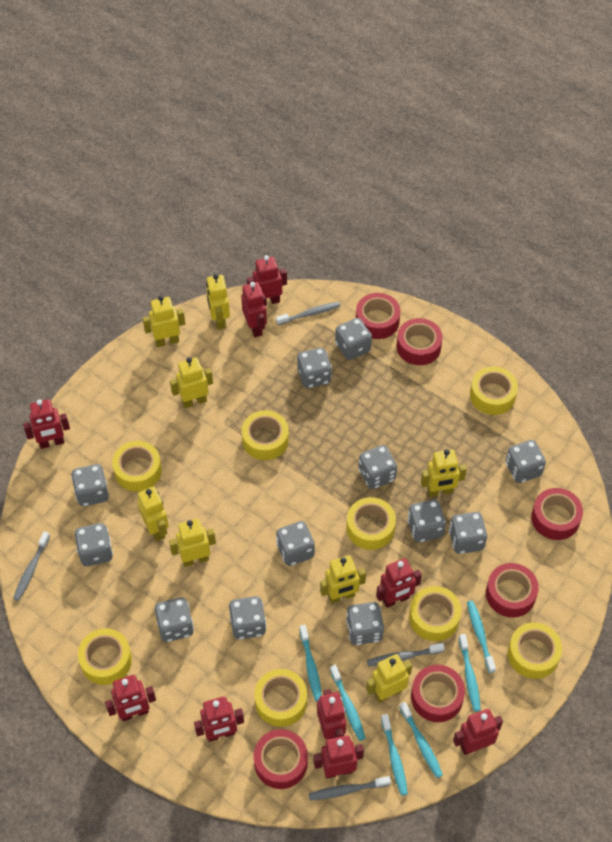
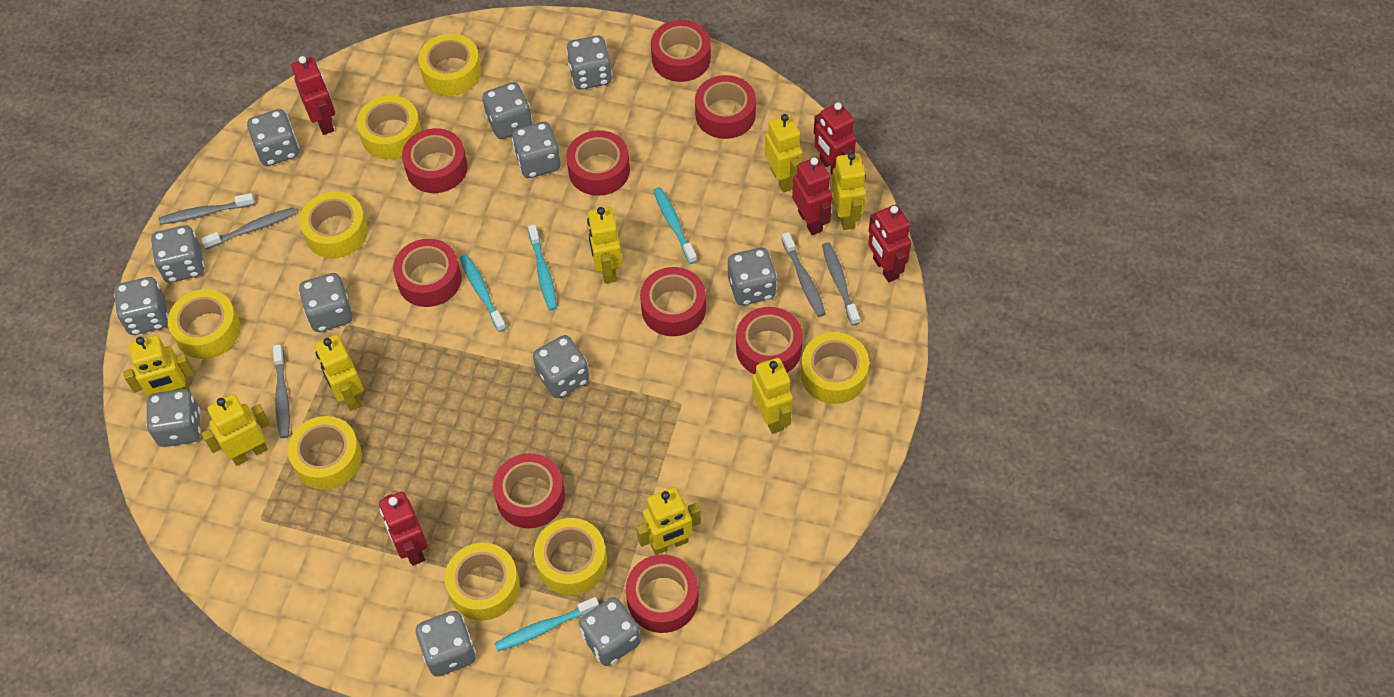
grey toothbrush: 4 -> 5
red robot: 9 -> 5
red tape: 6 -> 9
turquoise toothbrush: 6 -> 4

